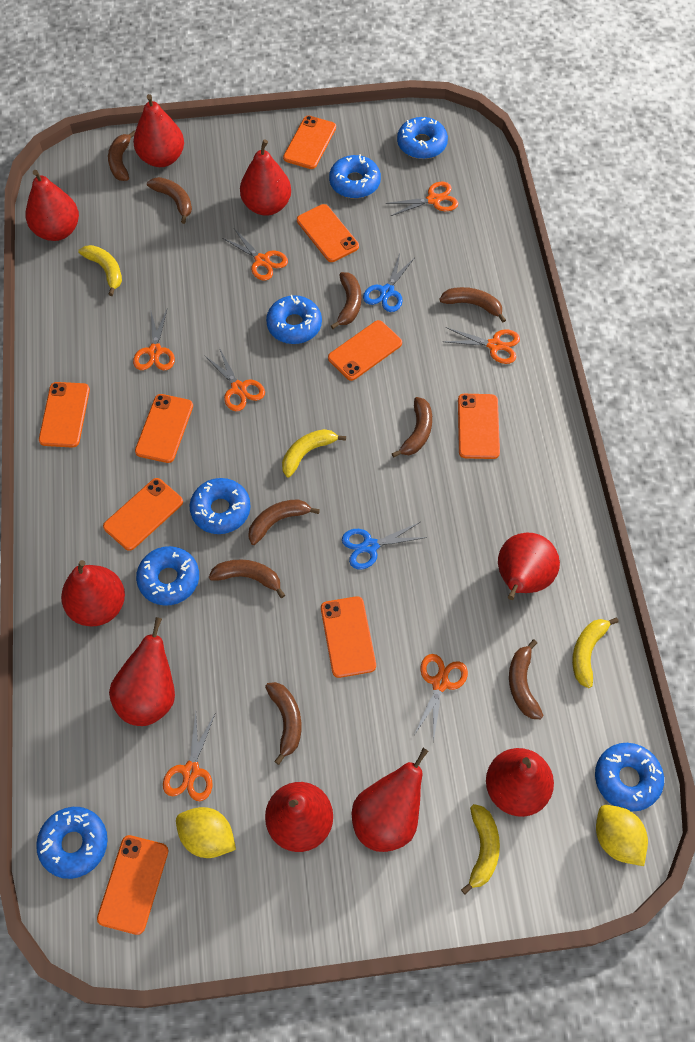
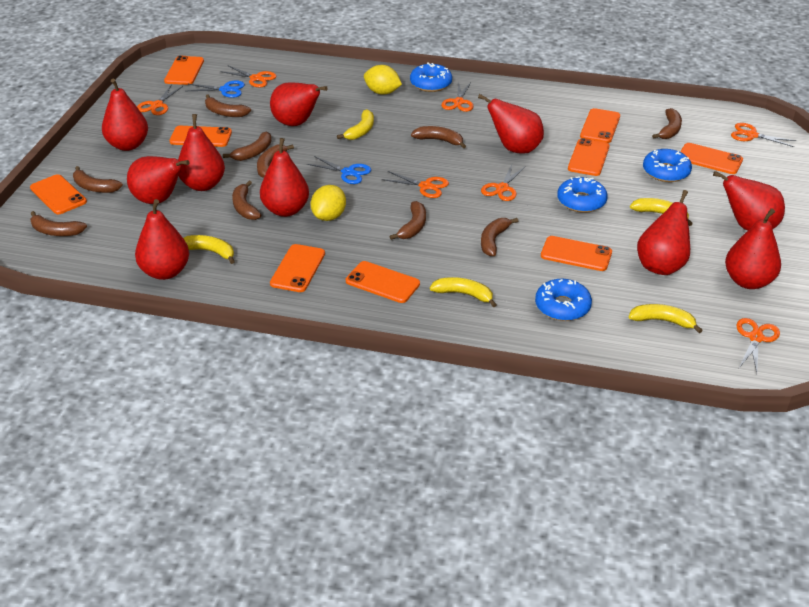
blue donut: 7 -> 4
brown banana: 9 -> 10
red pear: 9 -> 10
yellow banana: 4 -> 5

